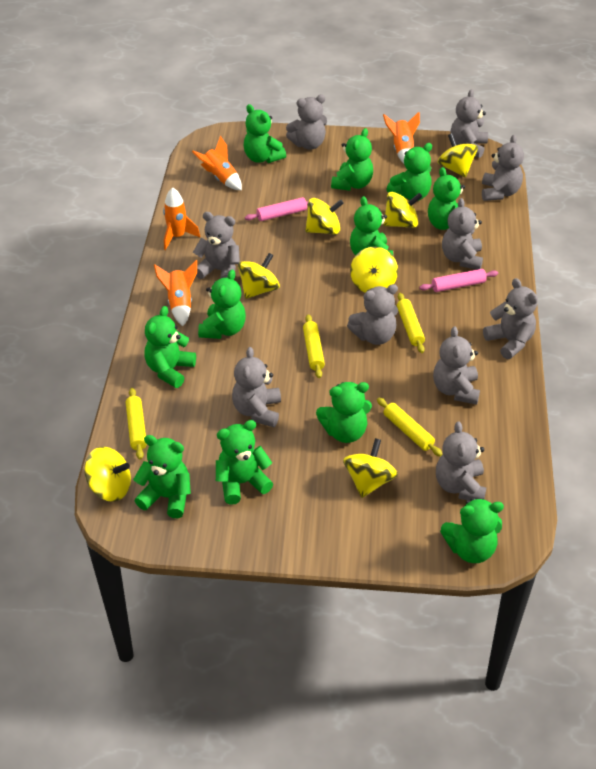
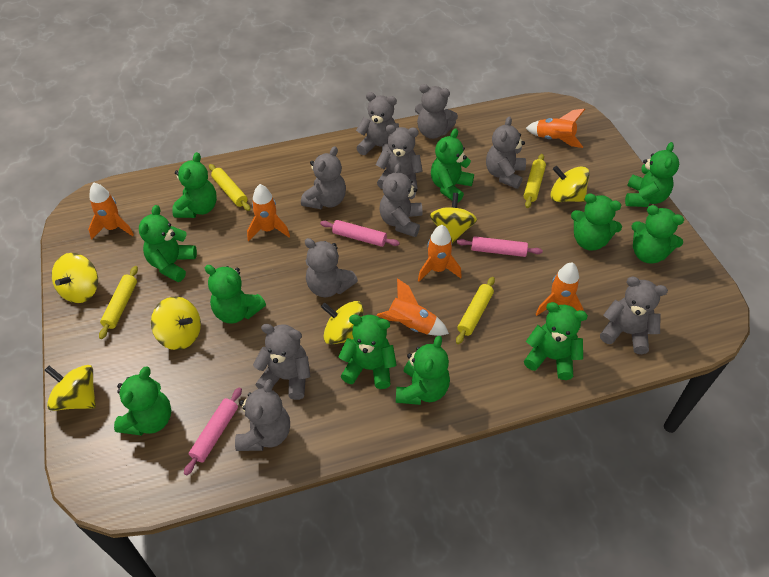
orange rocket: 4 -> 6
pink rolling pin: 2 -> 3
yellow spinning top: 7 -> 6

